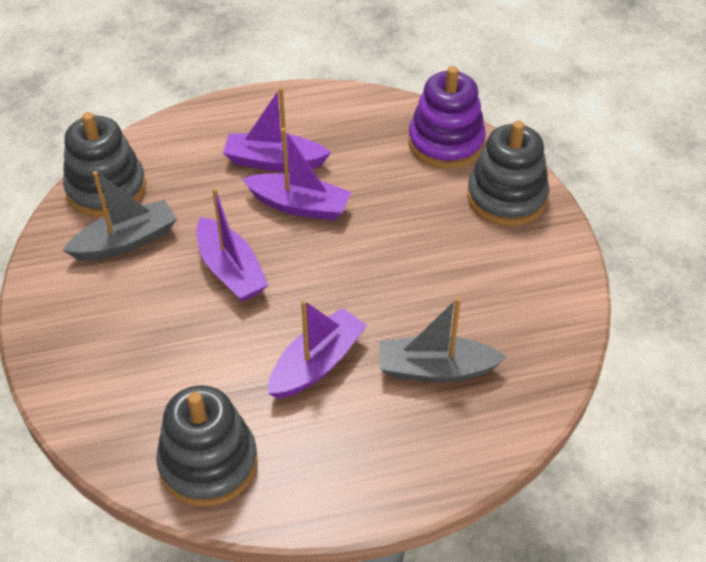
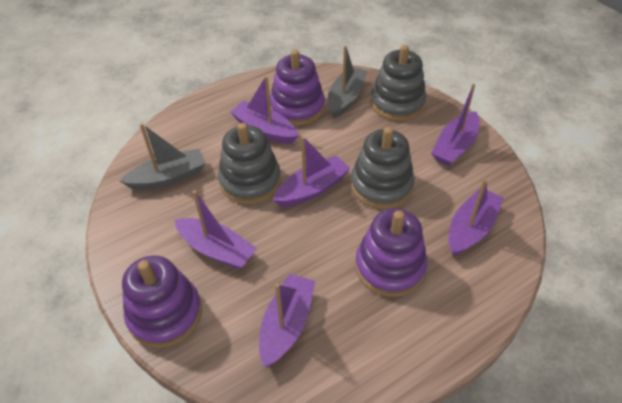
purple boat: 4 -> 6
purple stacking toy: 1 -> 3

